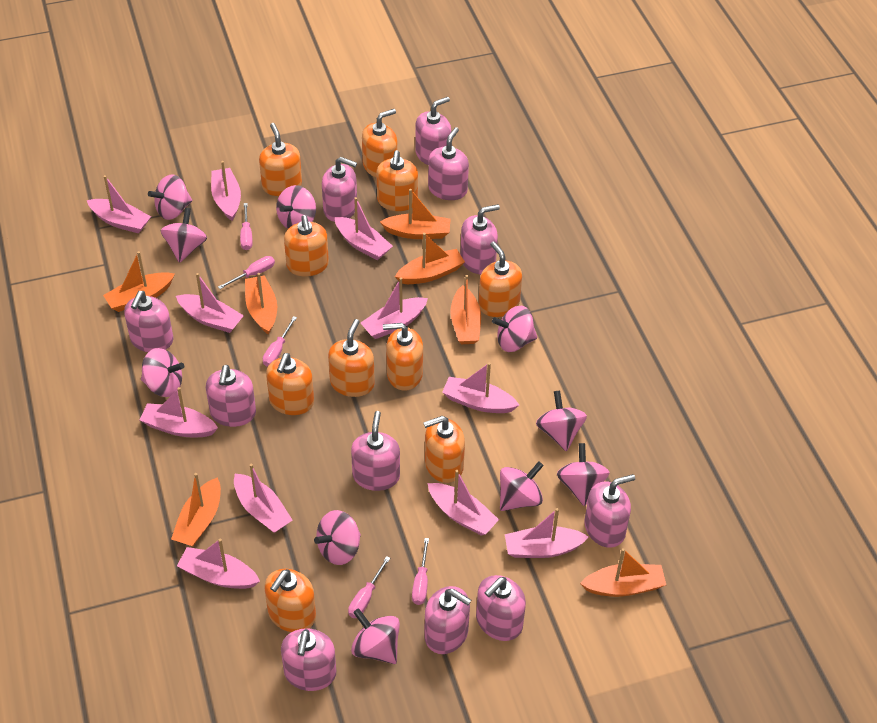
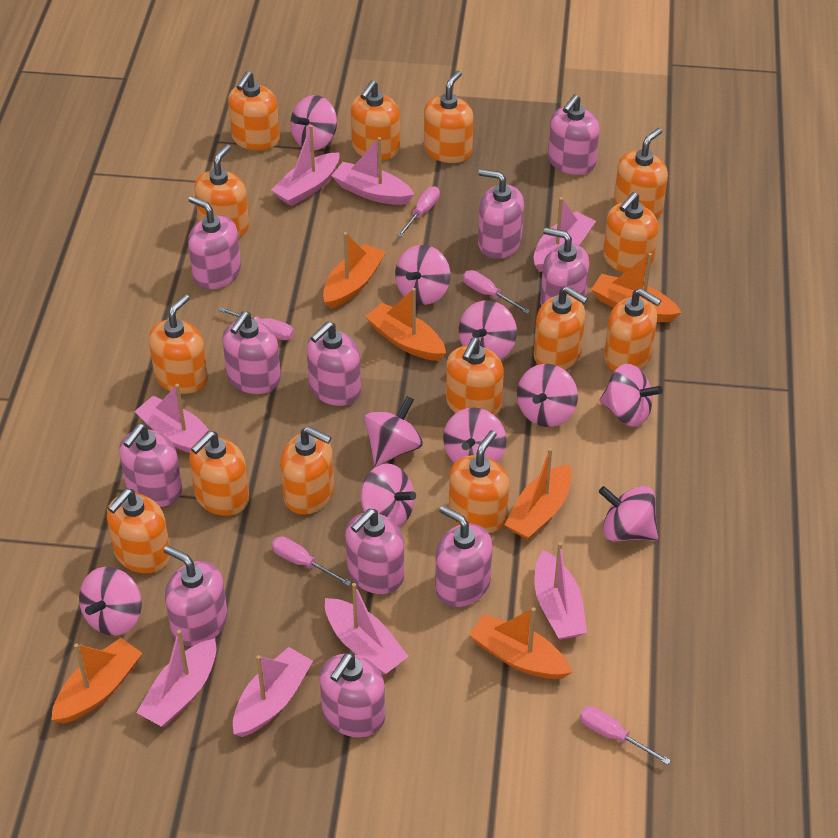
orange boat: 7 -> 6
orange soap dispenser: 10 -> 14
pink boat: 11 -> 8

